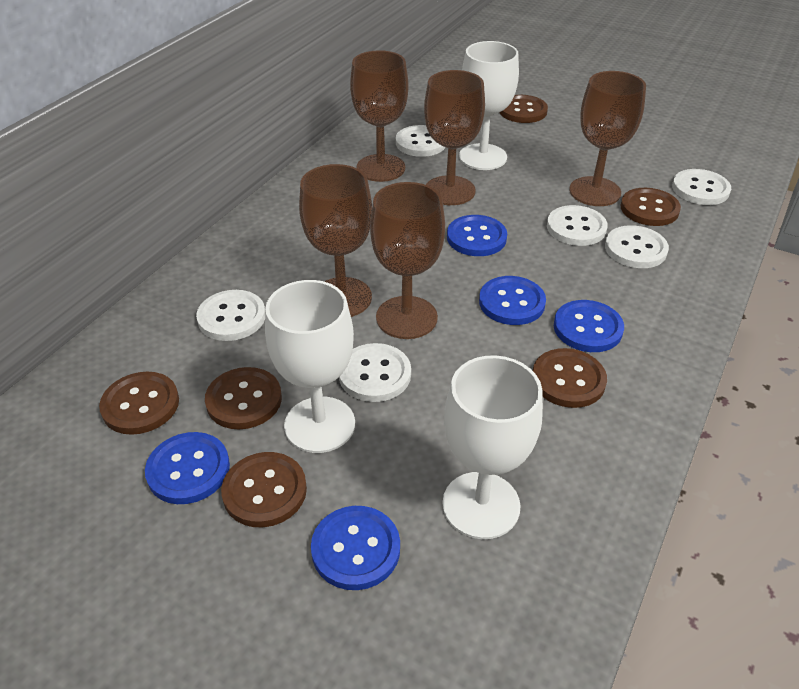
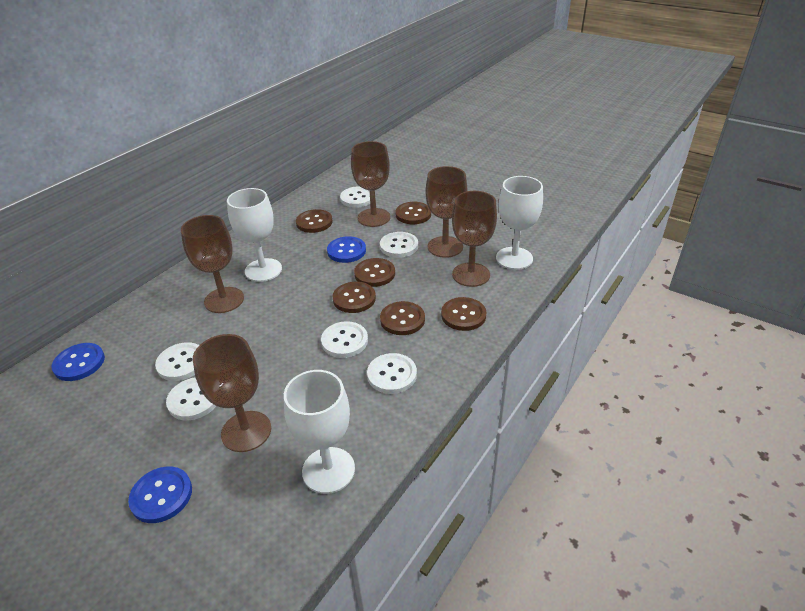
blue button: 5 -> 3

